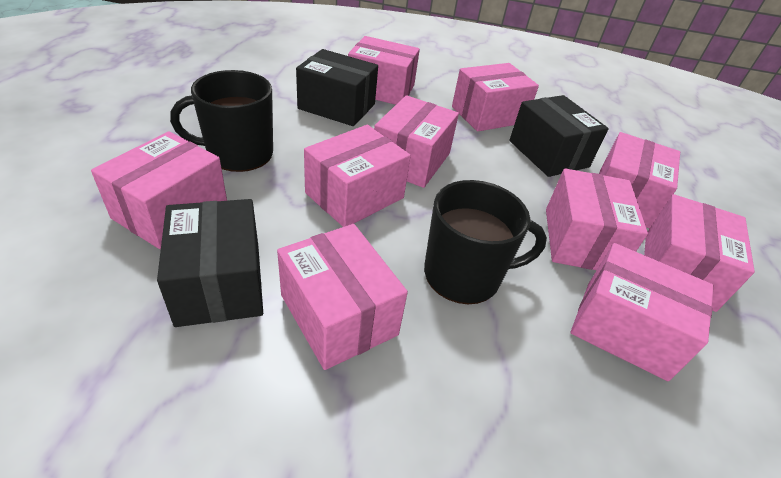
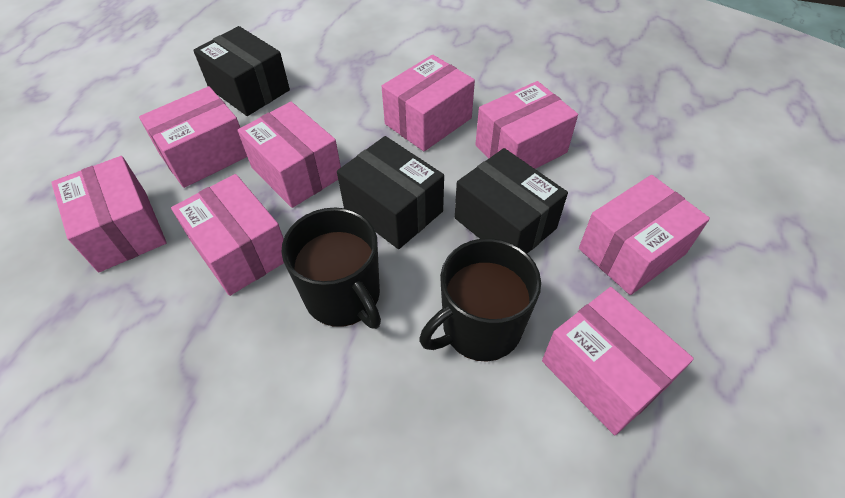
pink box: 10 -> 8

